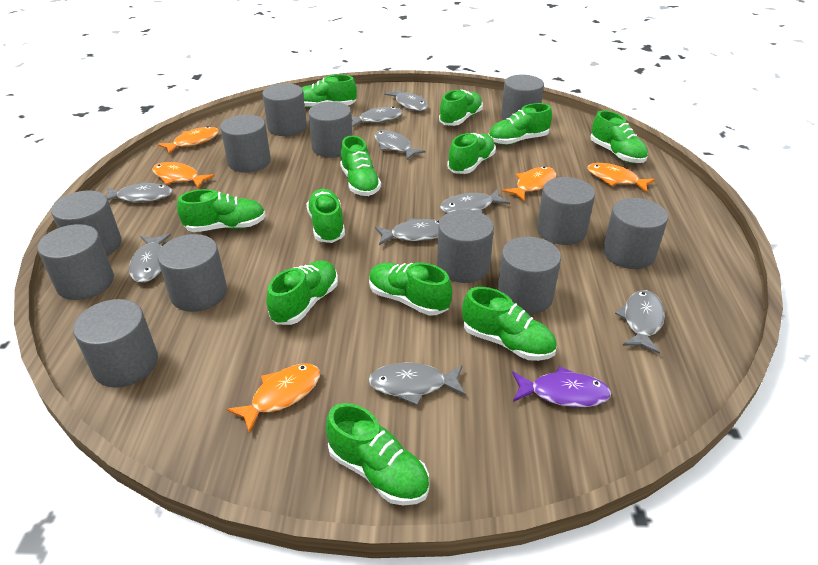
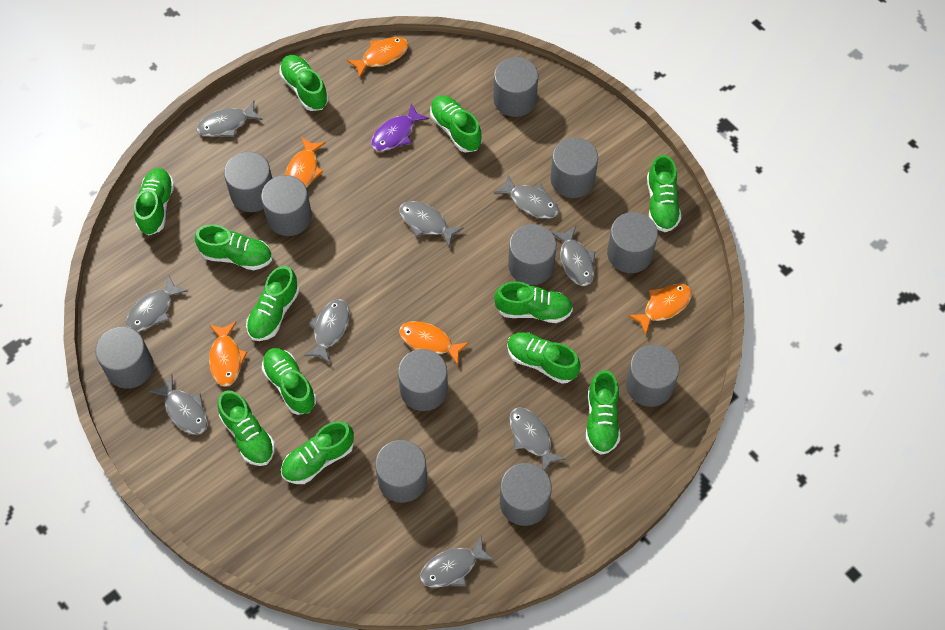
grey cylinder: 12 -> 11

